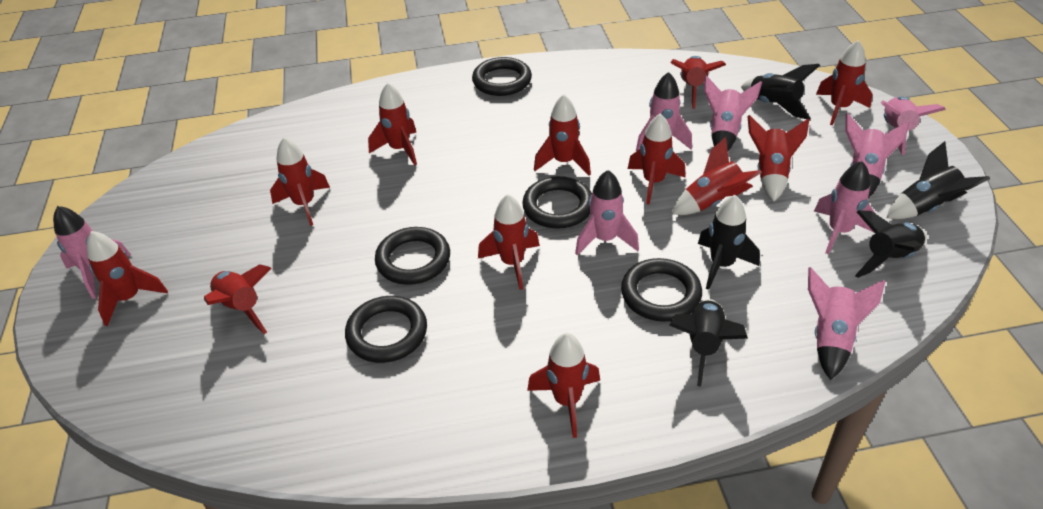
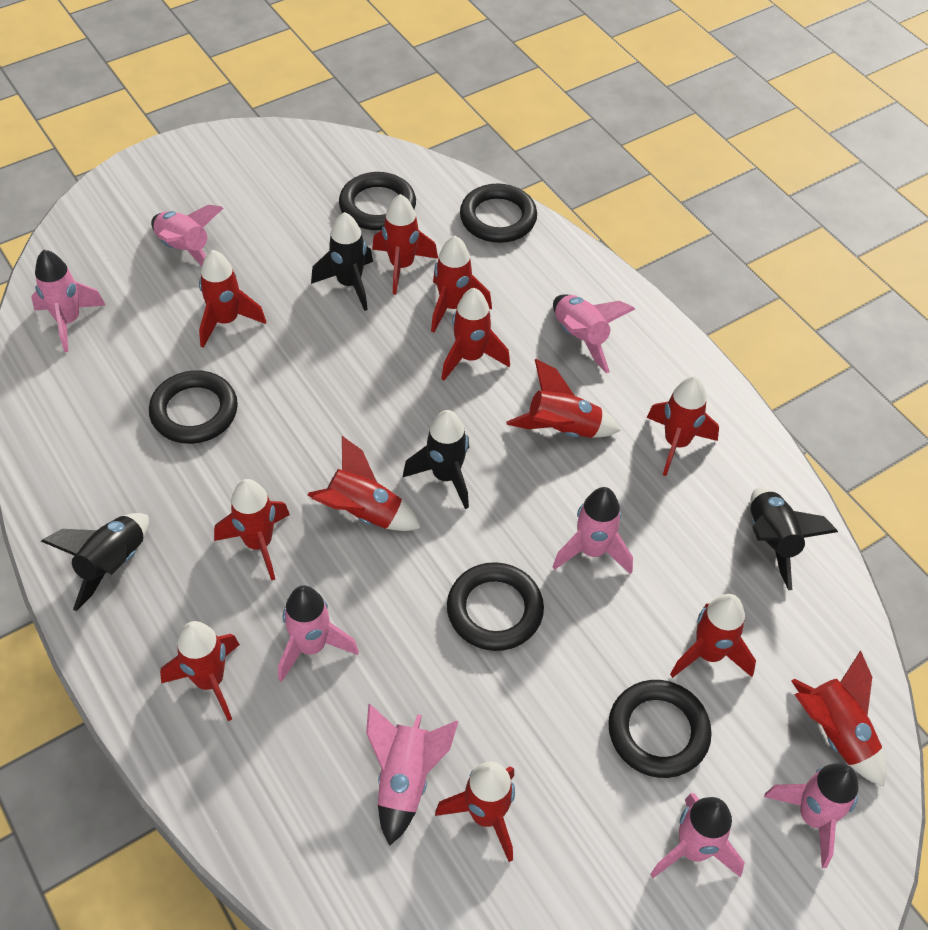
black rocket: 5 -> 4

